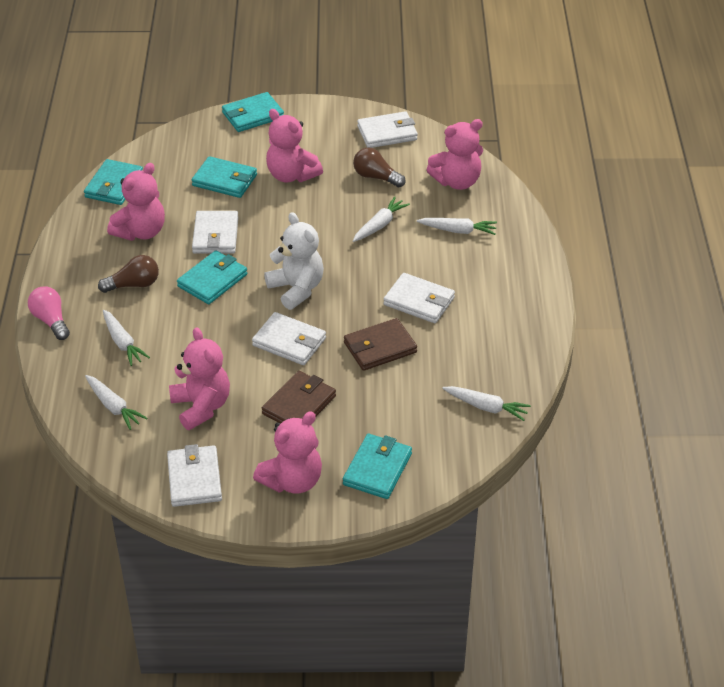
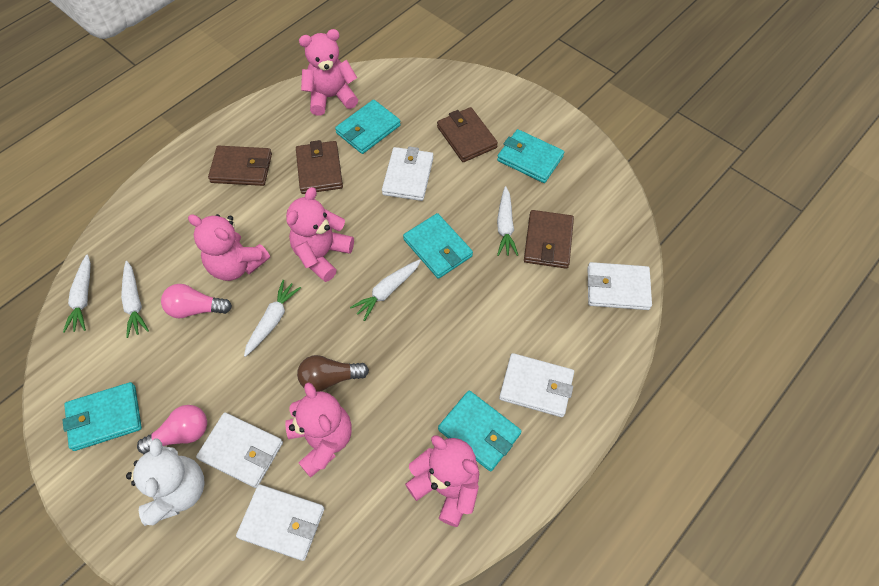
brown light bulb: 2 -> 1
brown wallet: 2 -> 4
pink light bulb: 1 -> 2

